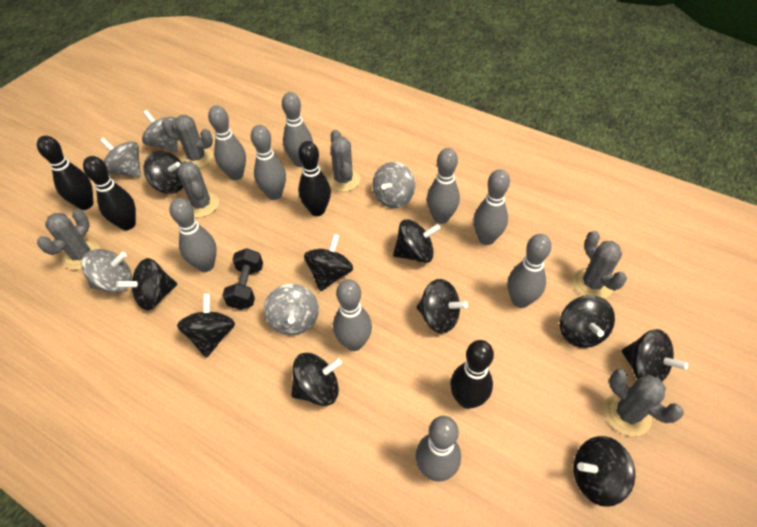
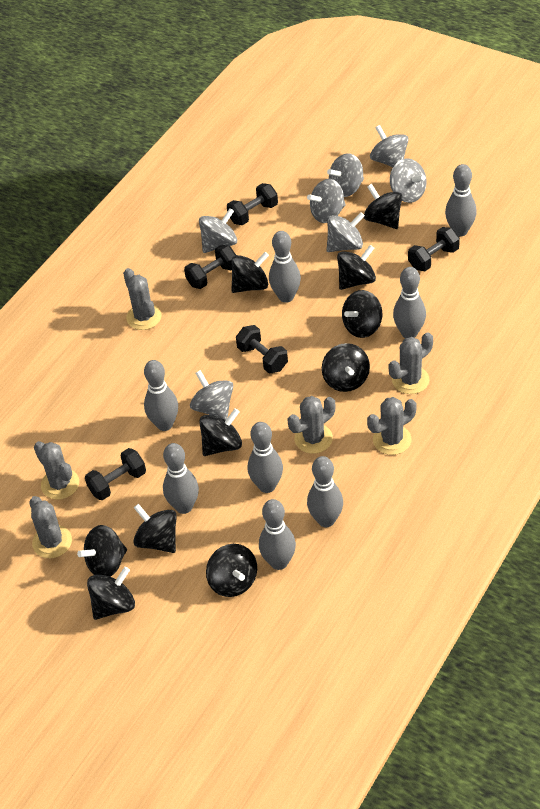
black bowling pin: 4 -> 0
black dumbbell: 1 -> 5
grey bowling pin: 9 -> 8
grey spinning top: 5 -> 7

